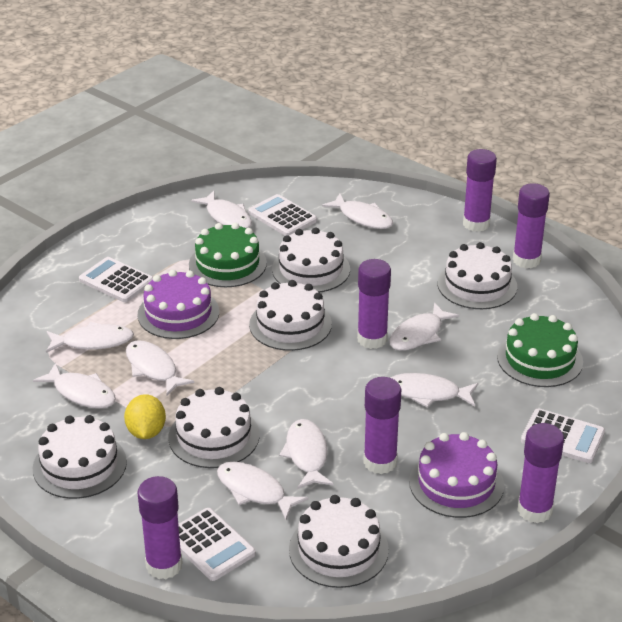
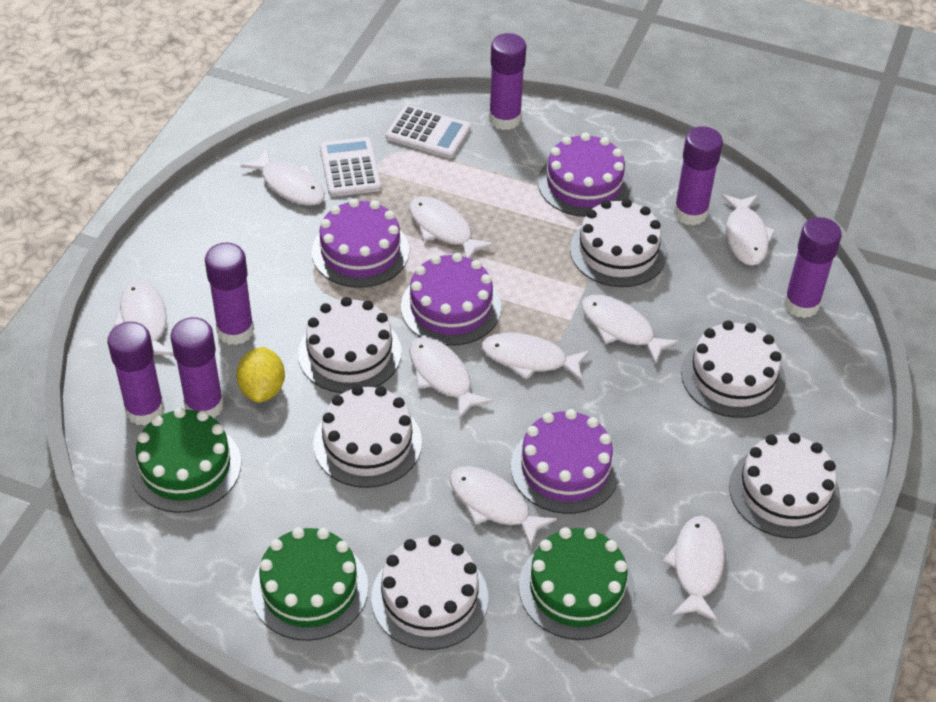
green cake: 2 -> 3
purple cake: 2 -> 4
white calculator: 4 -> 2

